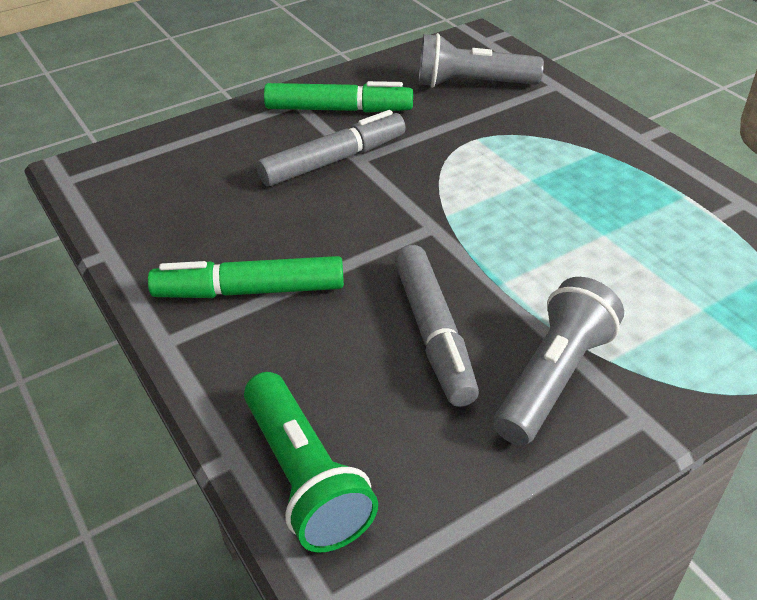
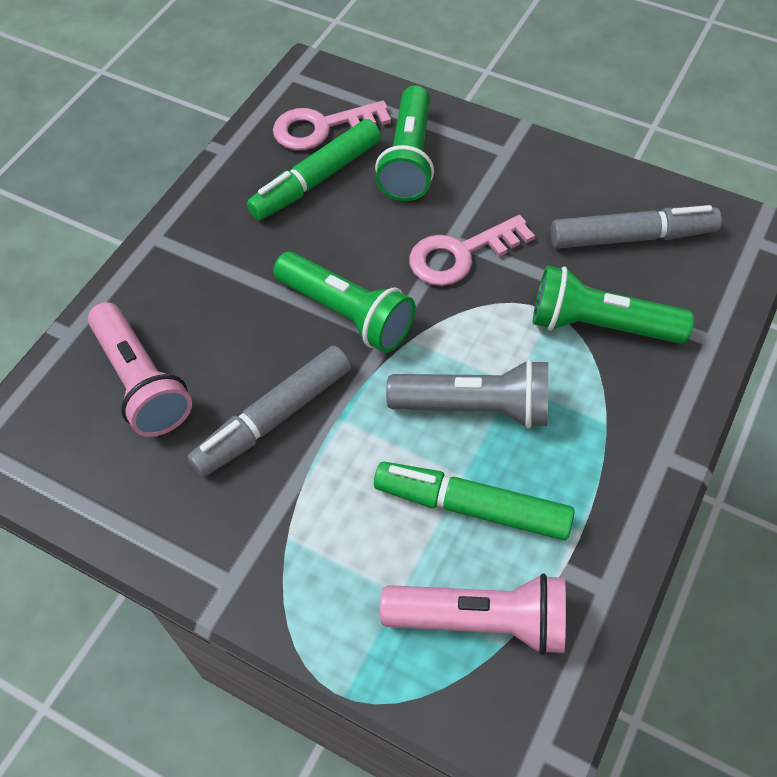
green flashlight: 1 -> 3
grey flashlight: 2 -> 1
pink flashlight: 0 -> 2
pink key: 0 -> 2

